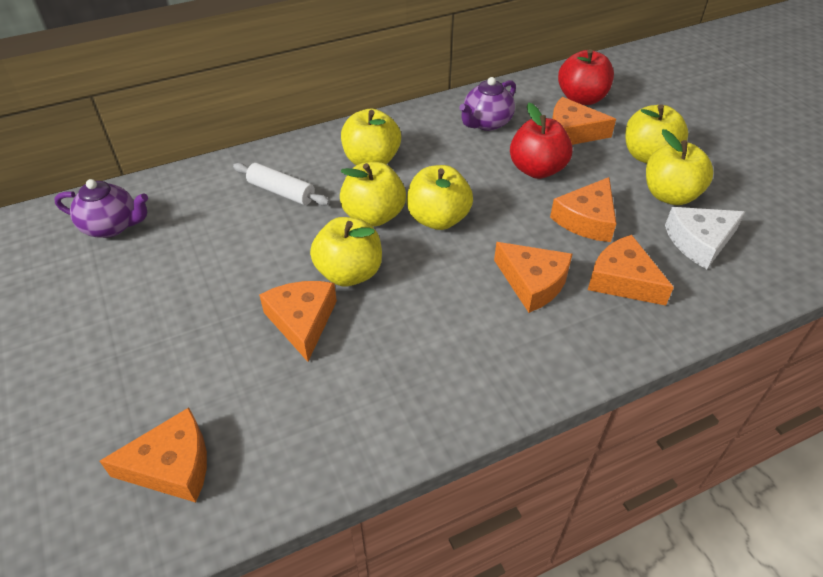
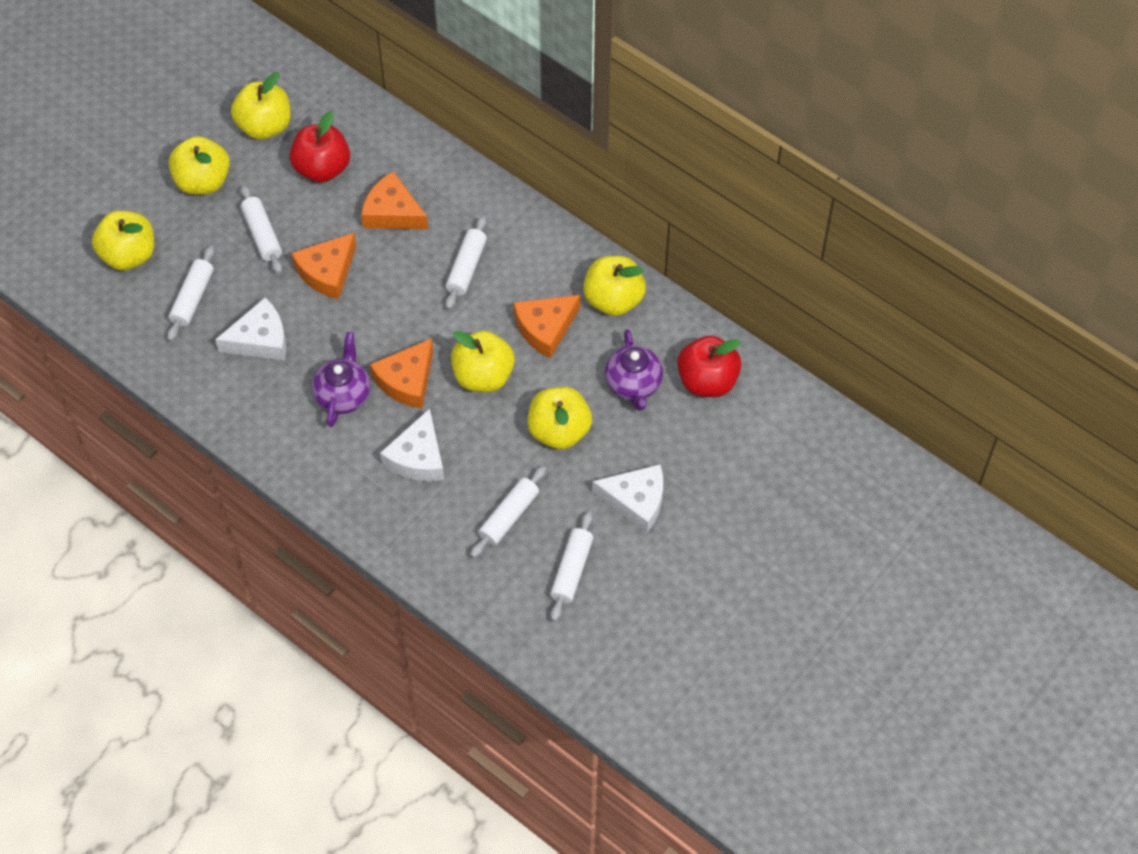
orange cheese: 6 -> 4
white cheese: 1 -> 3
white rolling pin: 1 -> 5

